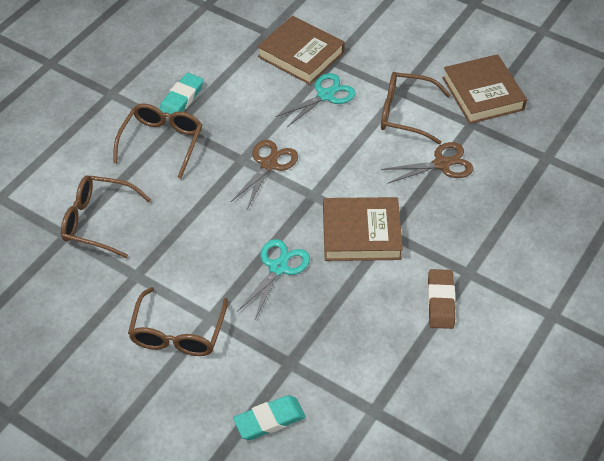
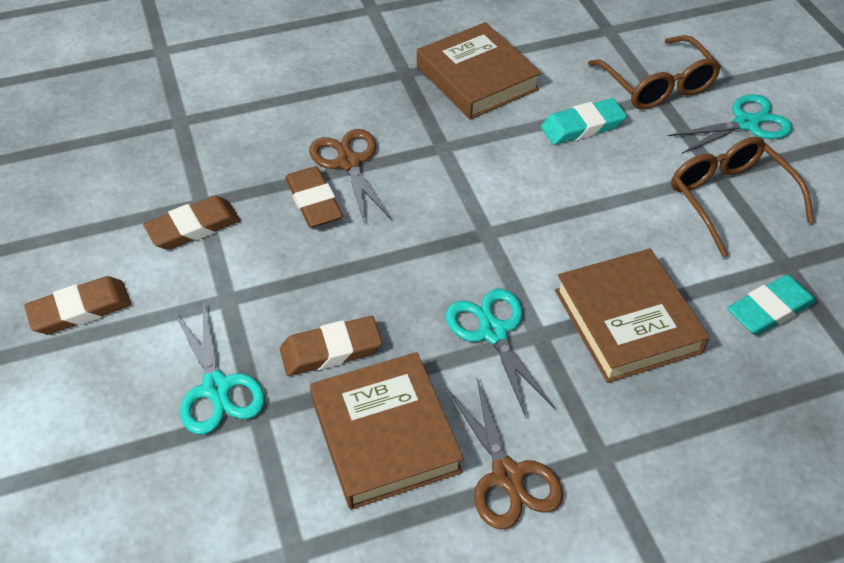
brown eraser: 1 -> 4
brown glasses: 4 -> 2
turquoise scissors: 2 -> 3

